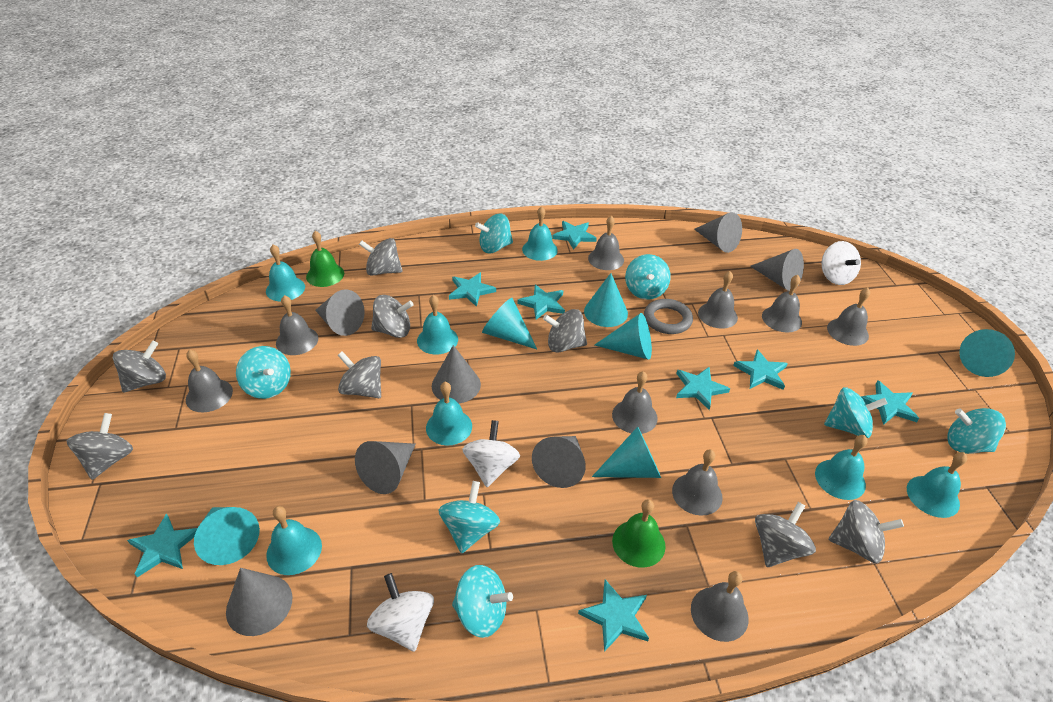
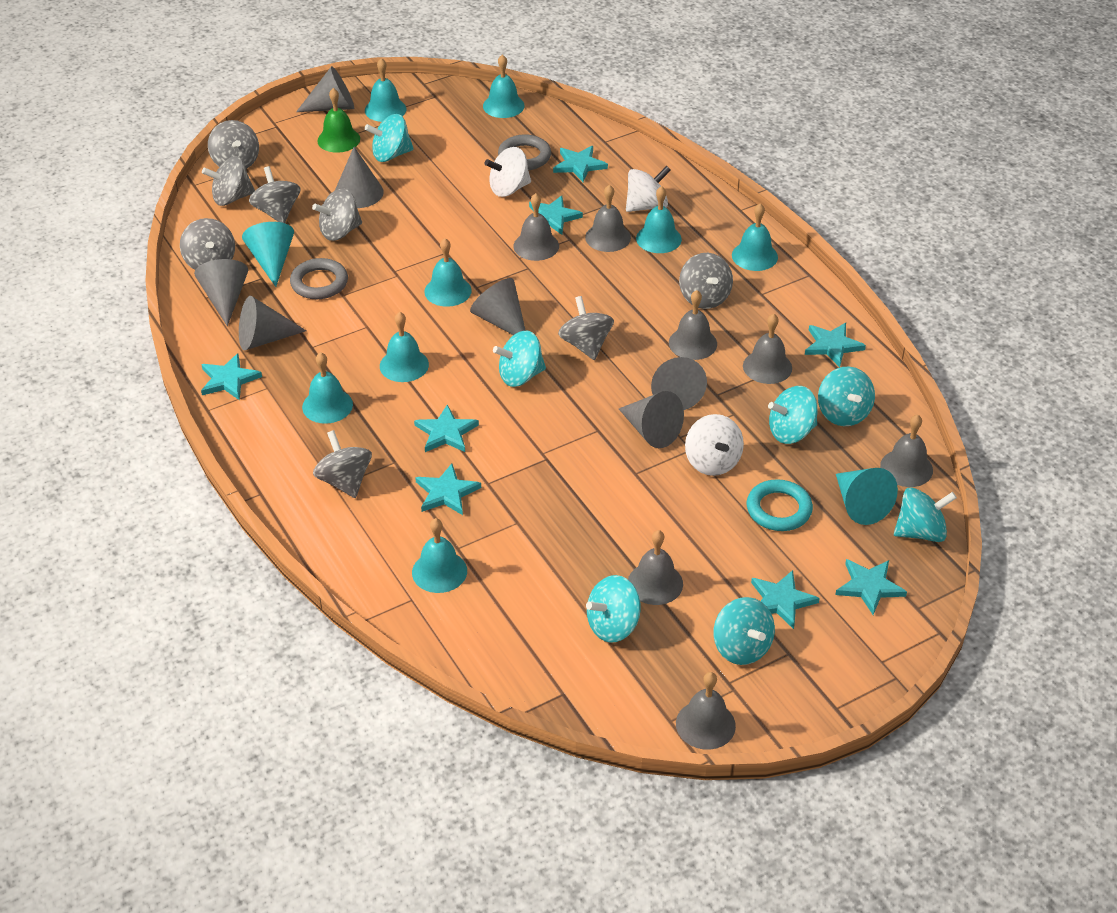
green bell: 2 -> 1
grey bell: 9 -> 7
grey ring: 1 -> 2
turquoise bell: 7 -> 8
turquoise cone: 6 -> 2
turquoise ring: 0 -> 1

